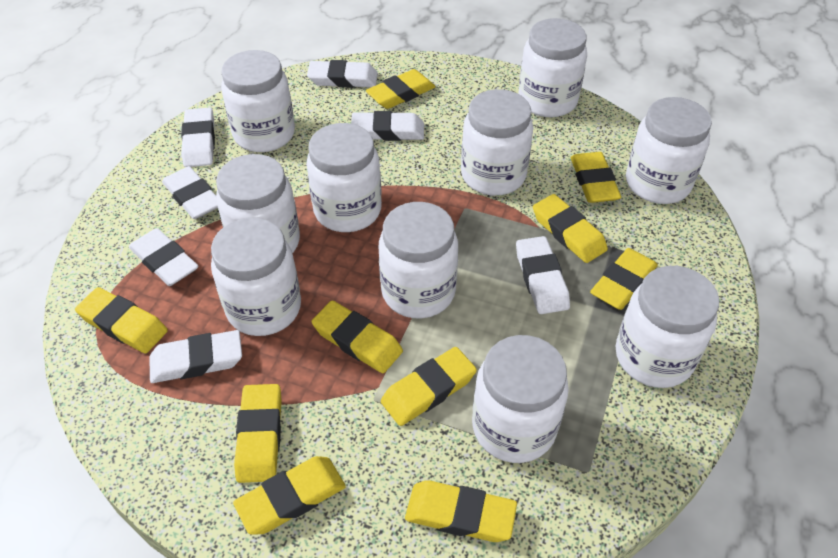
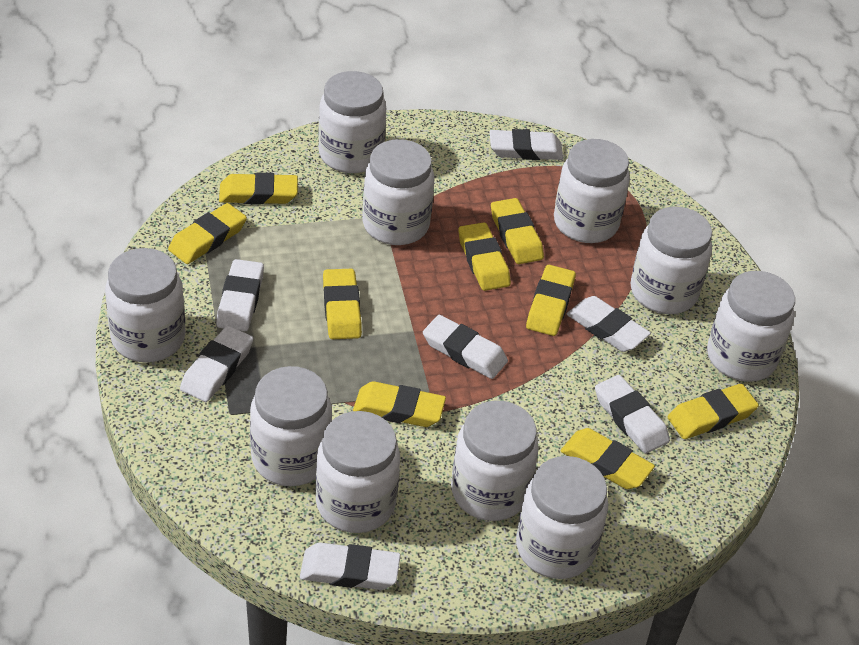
yellow eraser: 10 -> 9

